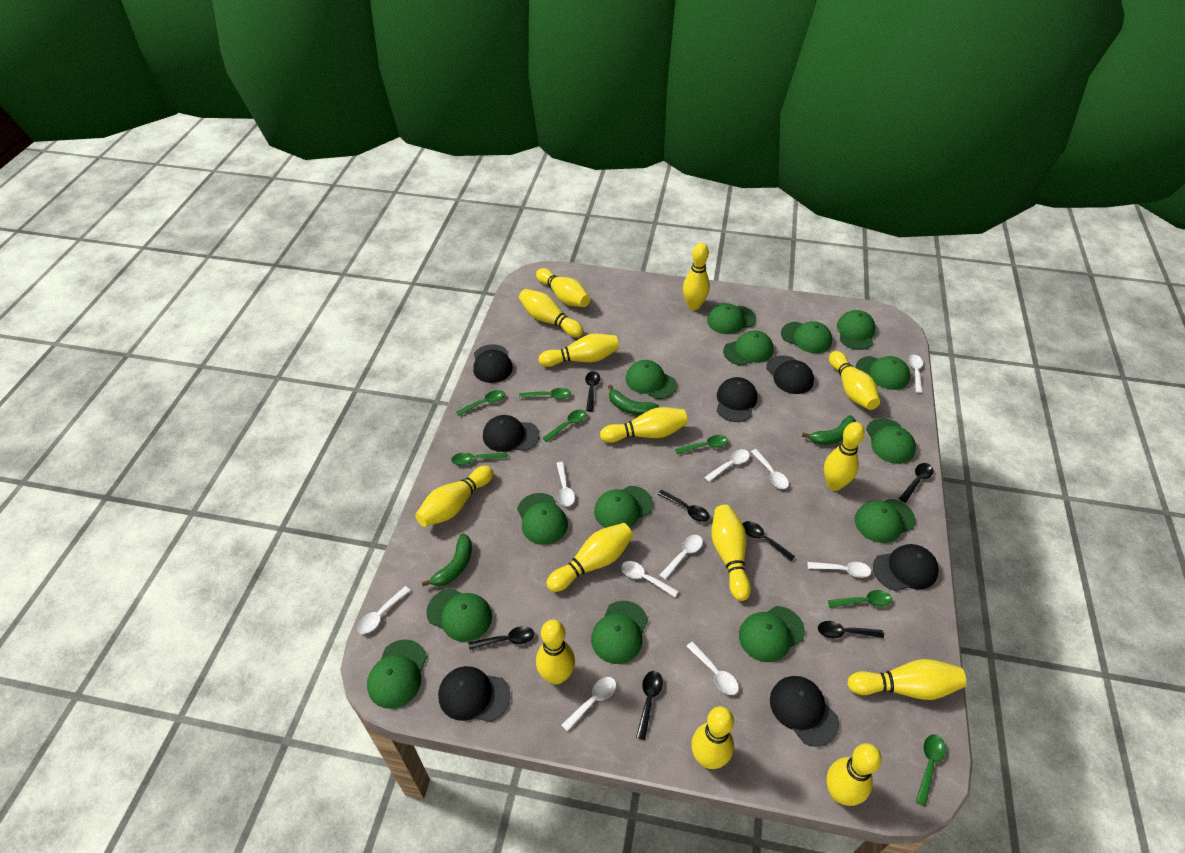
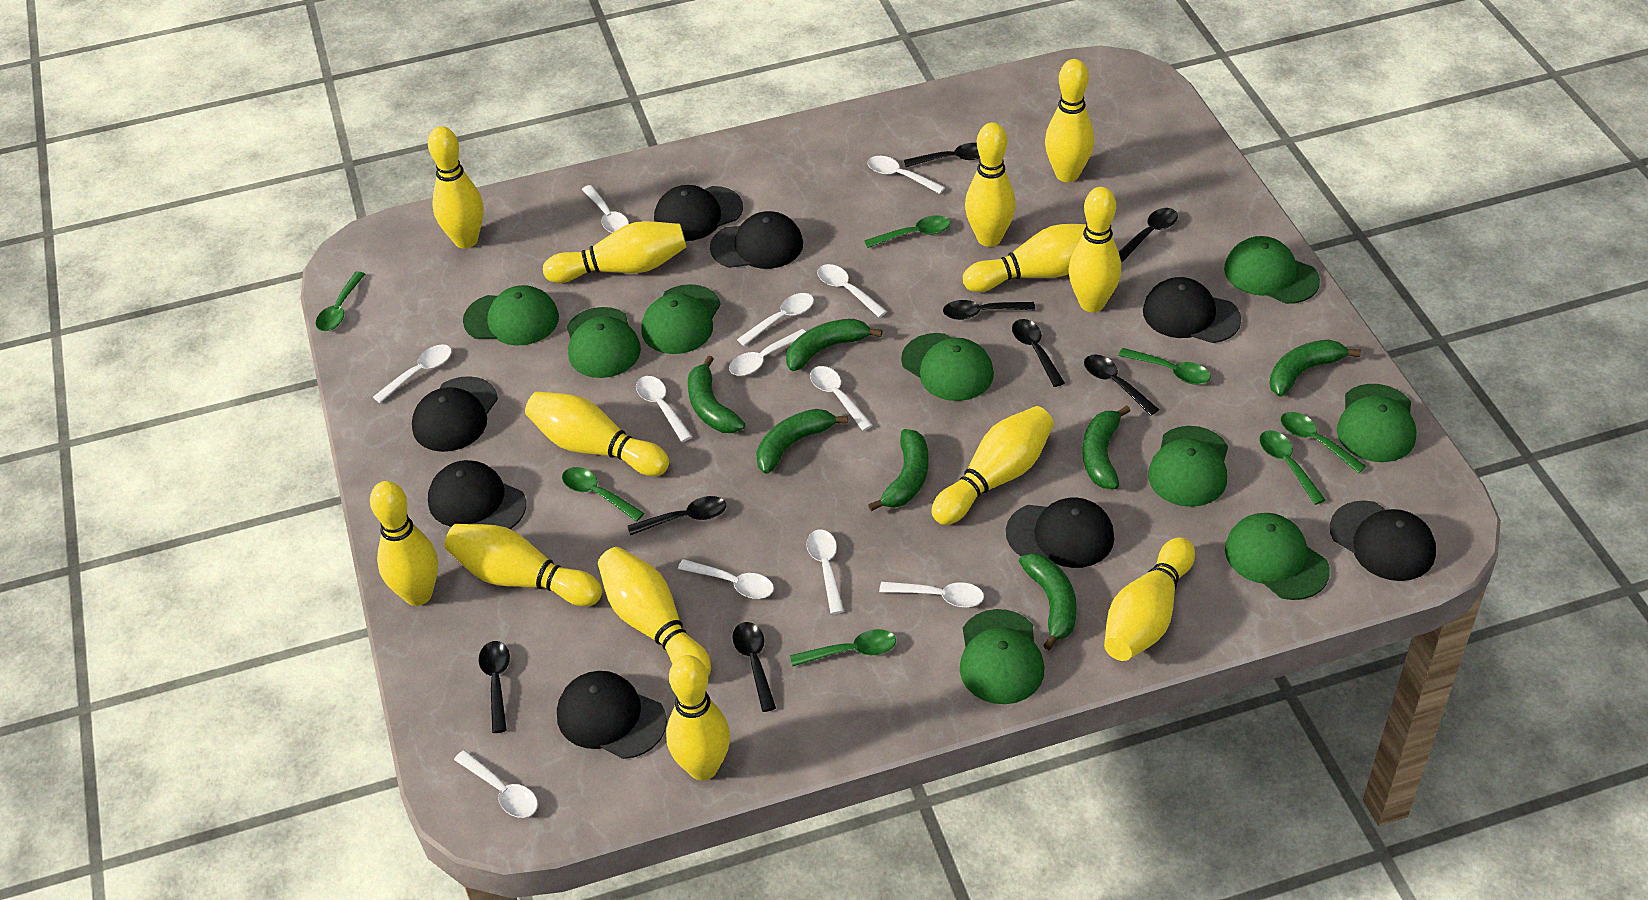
black cap: 7 -> 8
black spoon: 7 -> 8
green banana: 3 -> 7
green cap: 14 -> 9
white spoon: 10 -> 12
yellow bowling pin: 14 -> 13

